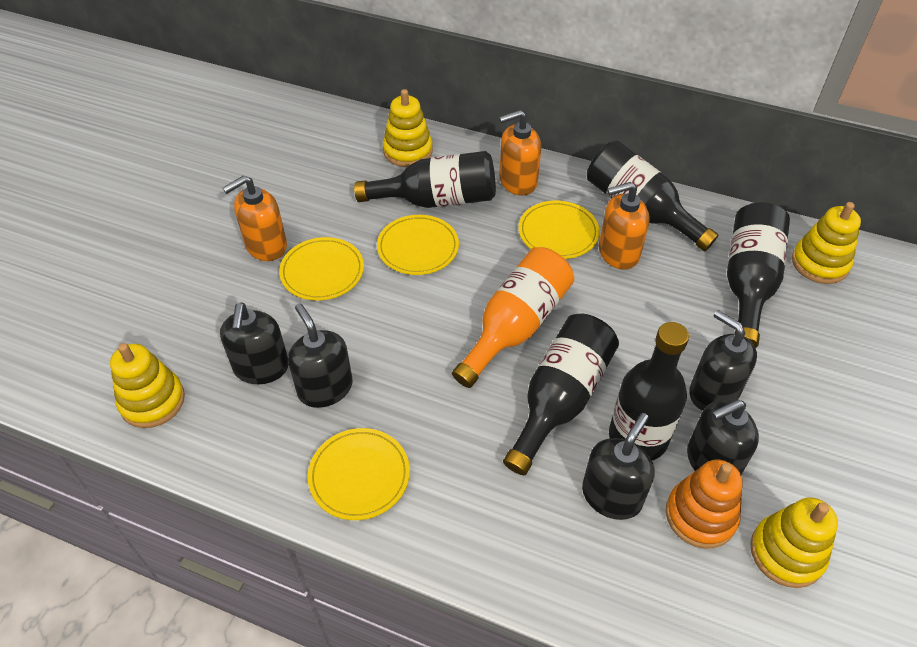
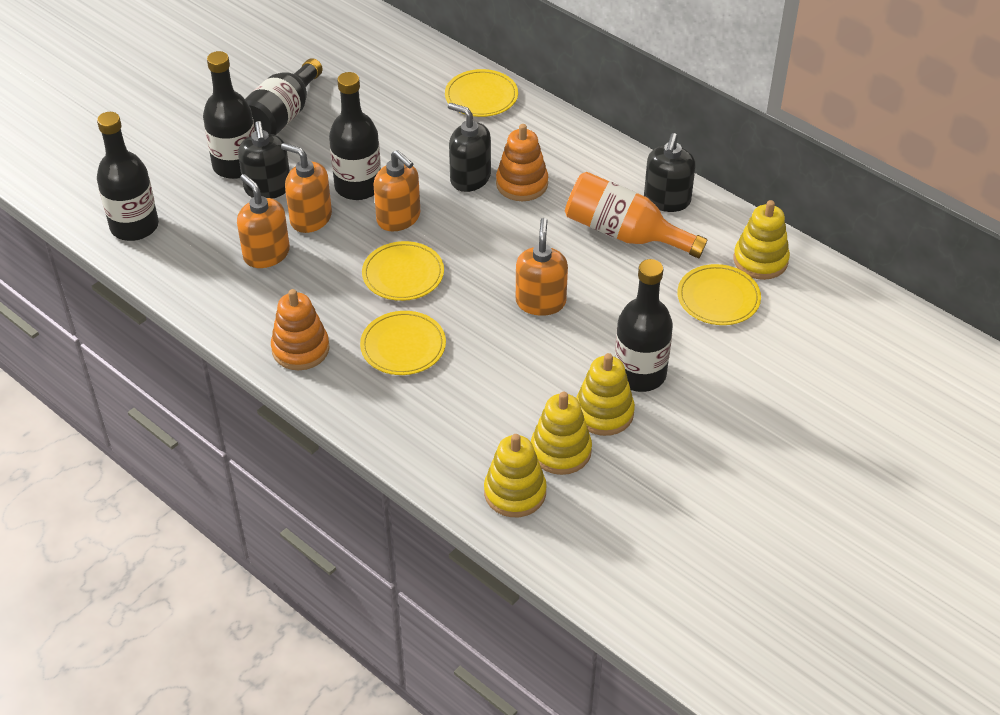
black soap dispenser: 5 -> 3
orange soap dispenser: 3 -> 4
orange stacking toy: 1 -> 2

